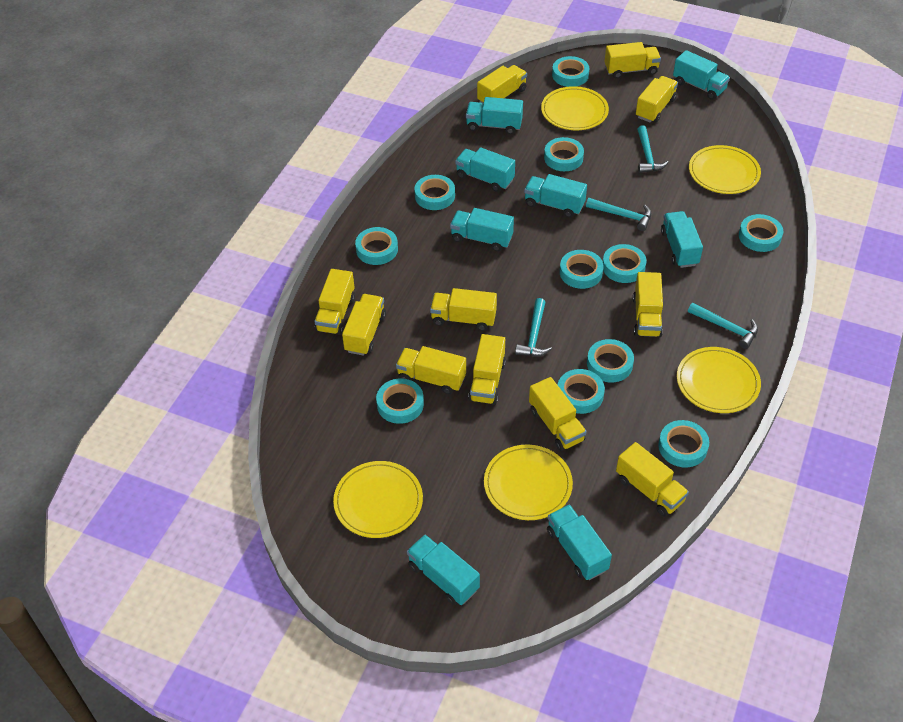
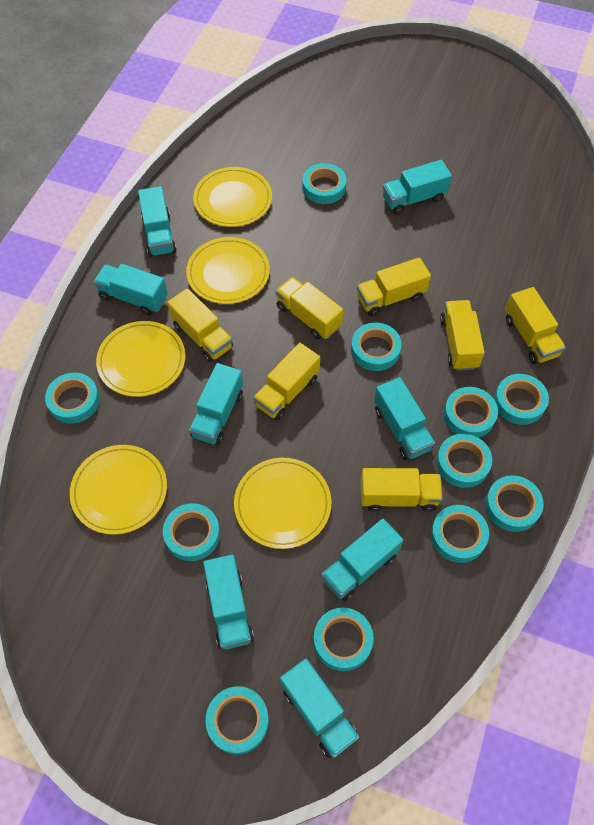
turquoise hammer: 4 -> 0
yellow truck: 11 -> 7

